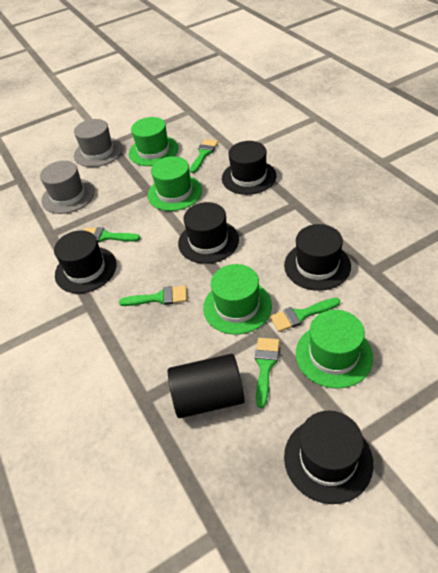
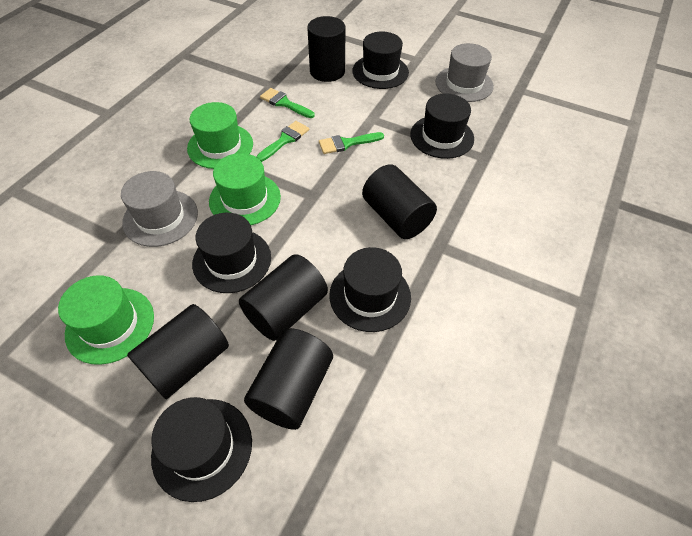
black cylinder: 1 -> 5
green brush: 5 -> 3
green hat: 4 -> 3

